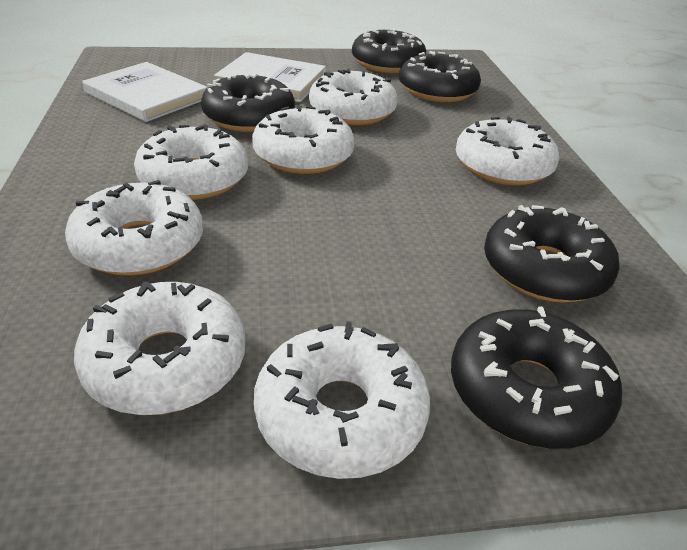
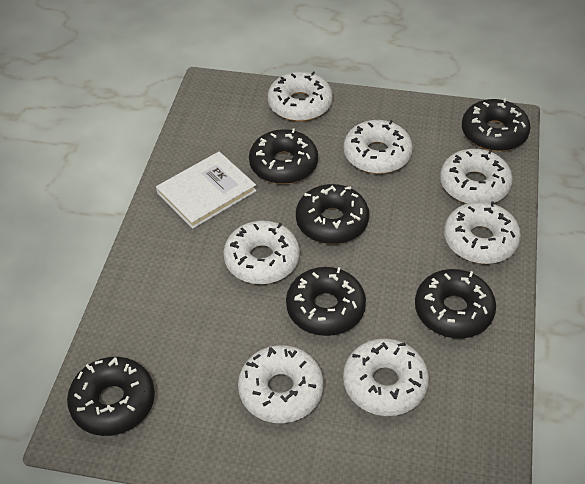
black donut: 5 -> 6
white book: 2 -> 1

